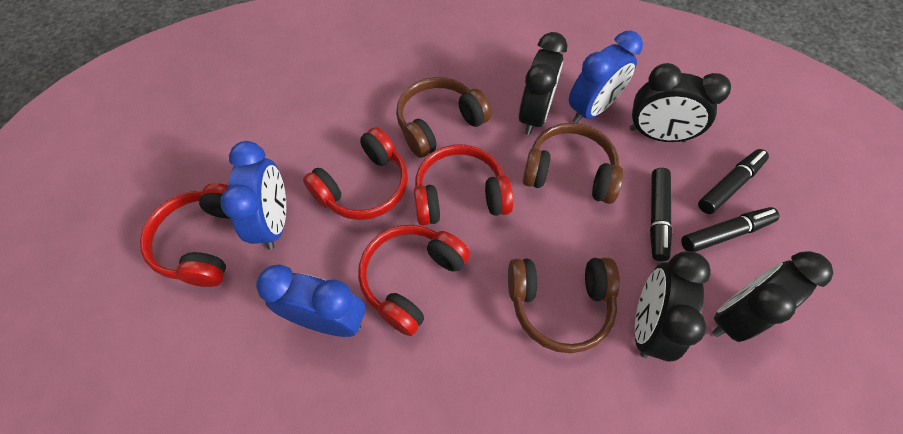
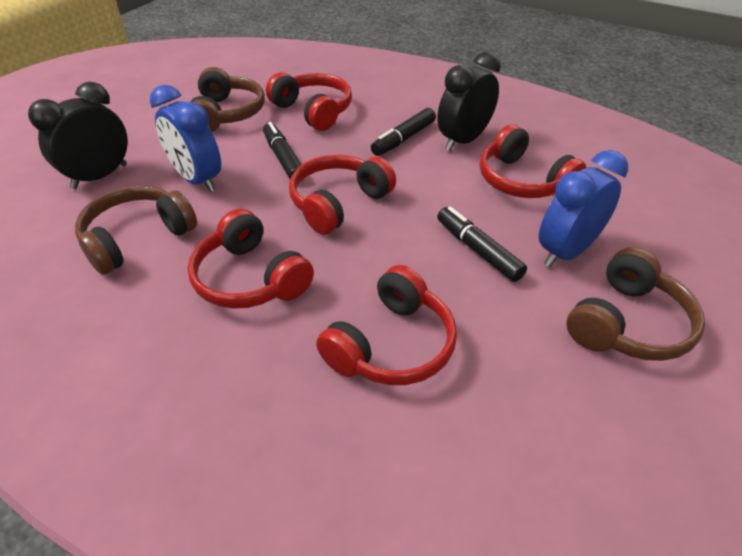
black clock: 4 -> 2
blue clock: 3 -> 2
red headphones: 4 -> 5

